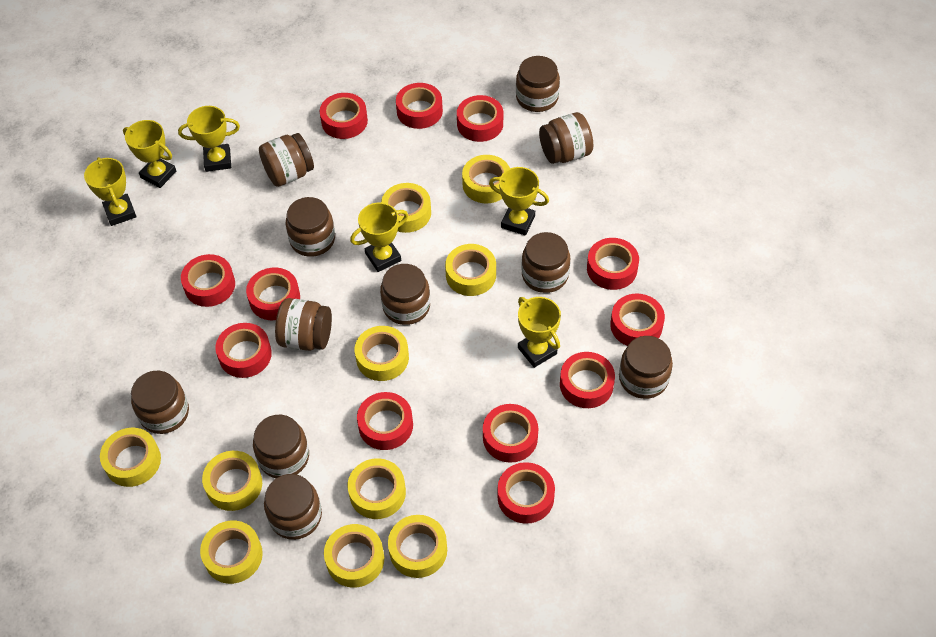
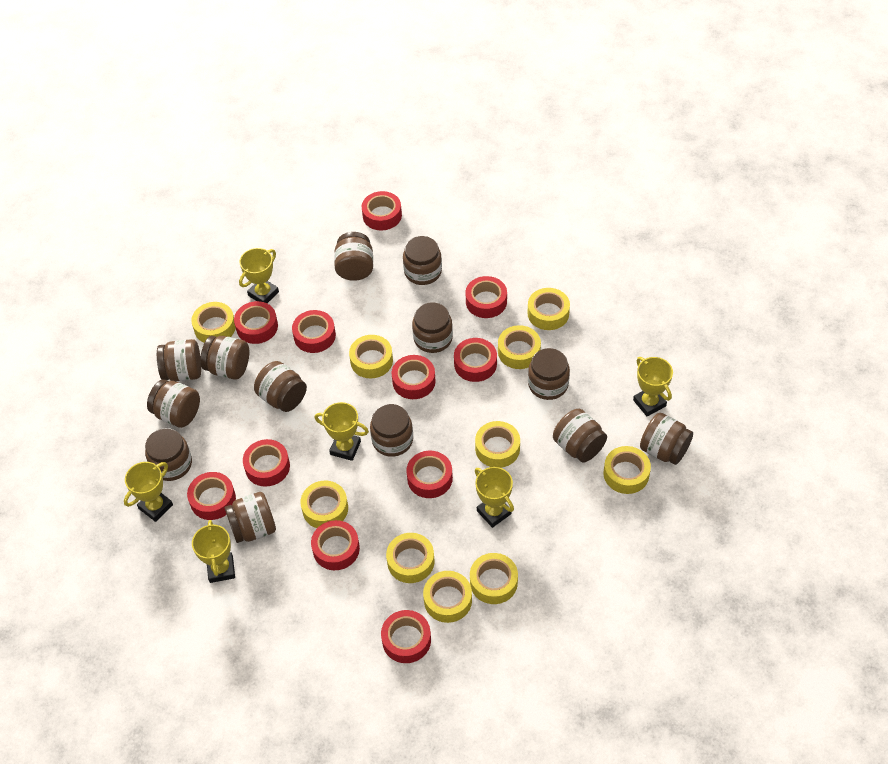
brown jar: 11 -> 13
red tape: 12 -> 11

